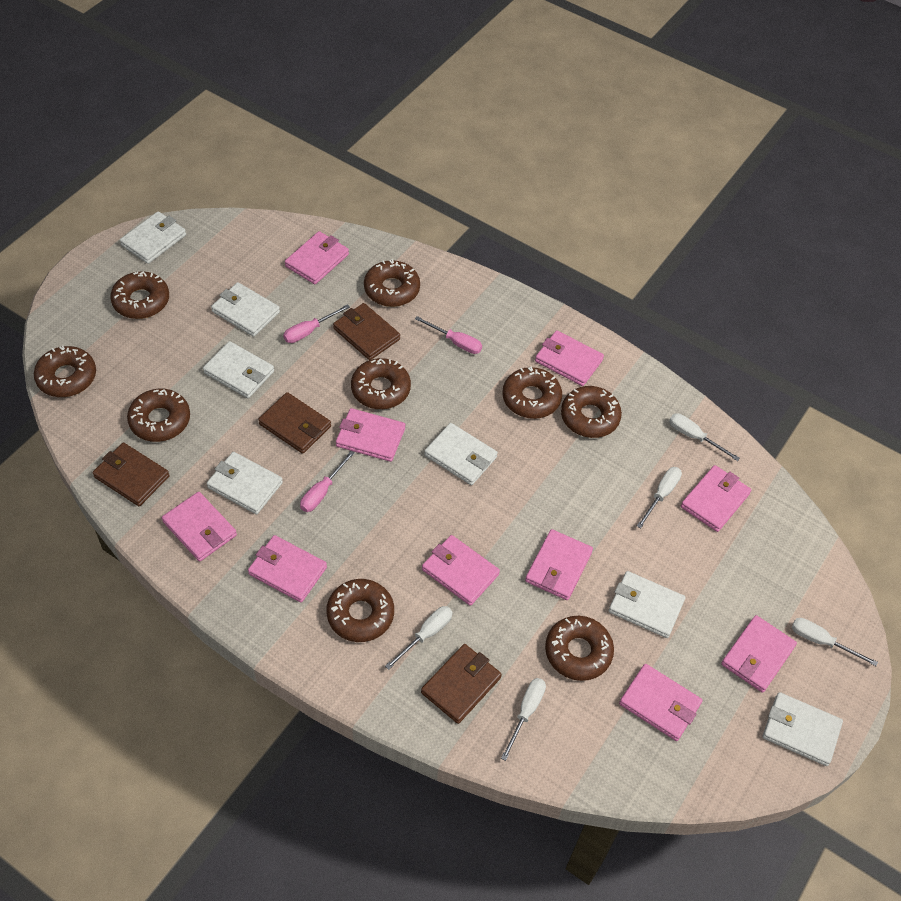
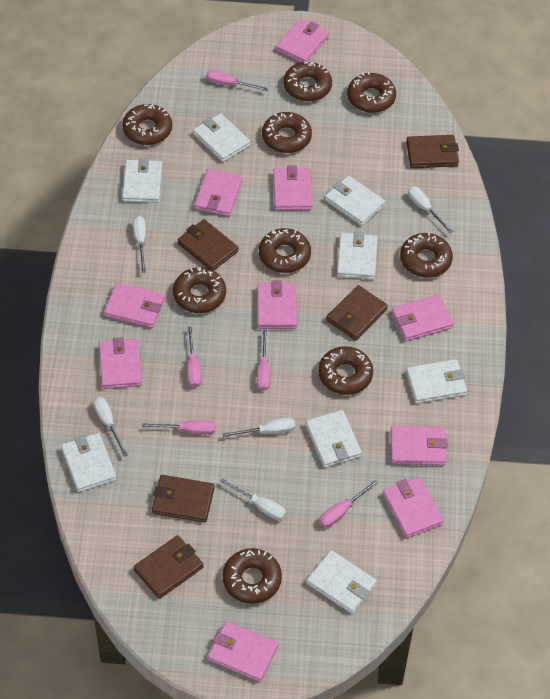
brown wallet: 4 -> 5
pink screwdriver: 3 -> 5
white wallet: 7 -> 8

